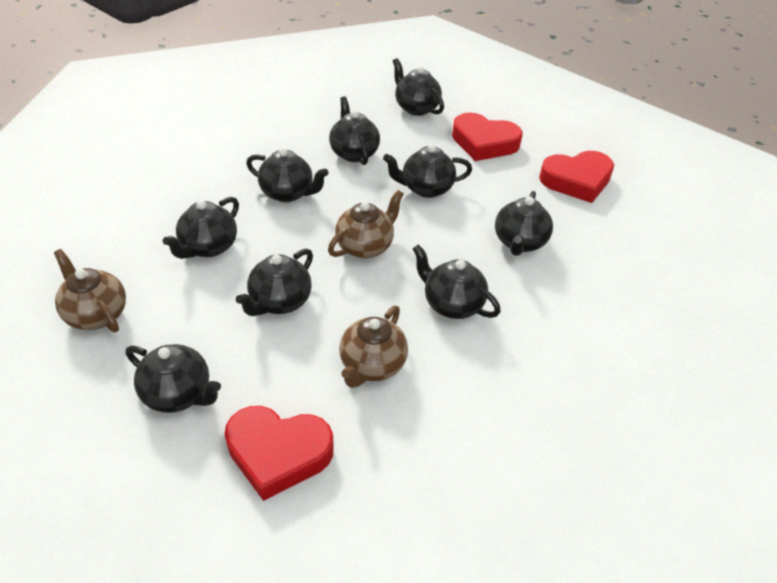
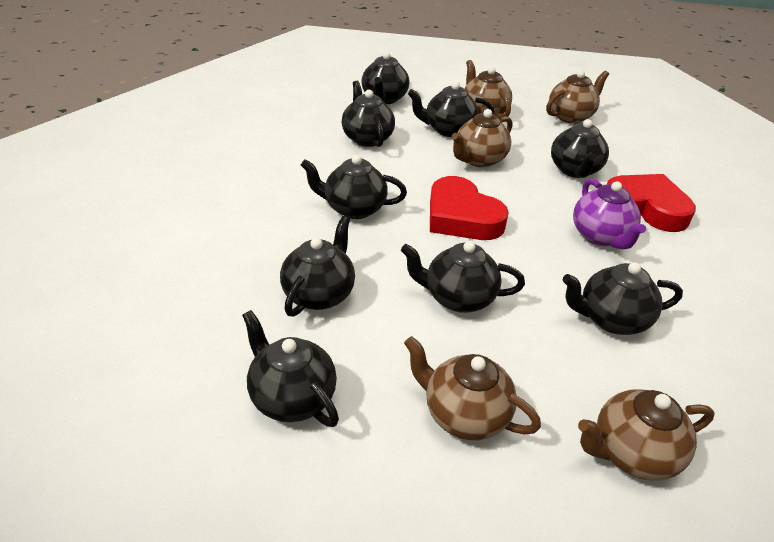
brown teapot: 3 -> 5
purple teapot: 0 -> 1
red heart: 3 -> 2

